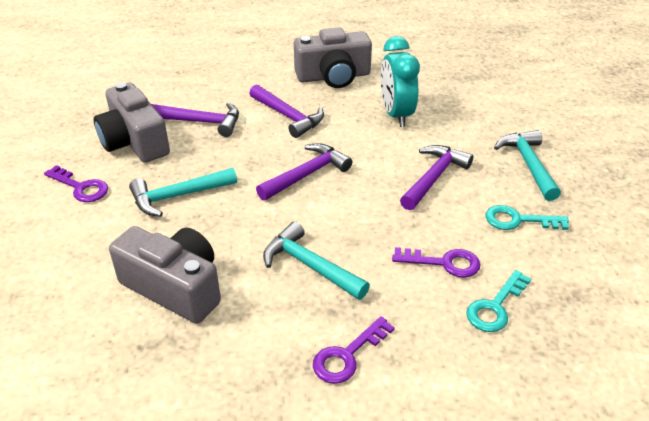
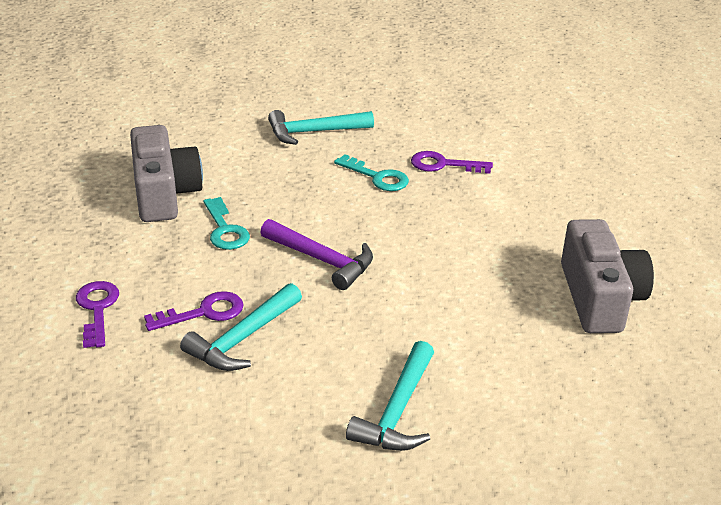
grey camera: 3 -> 2
purple hammer: 4 -> 1
turquoise clock: 1 -> 0

